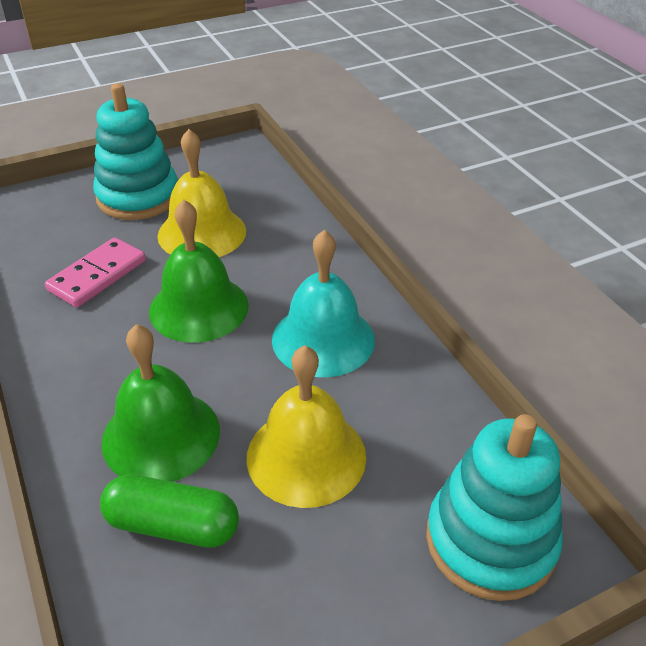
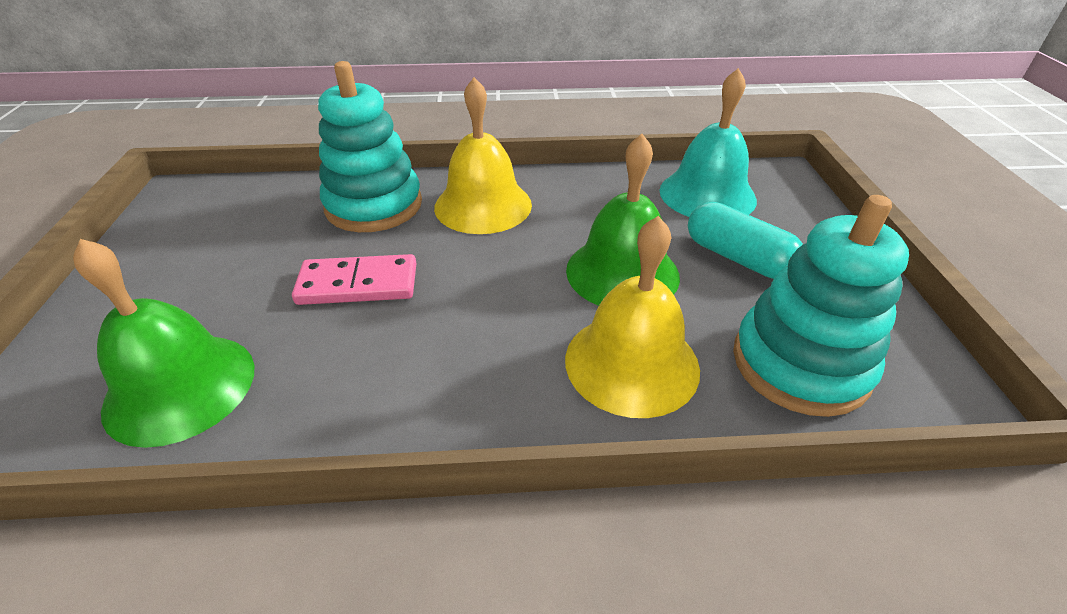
green capsule: 1 -> 0
turquoise capsule: 0 -> 1

